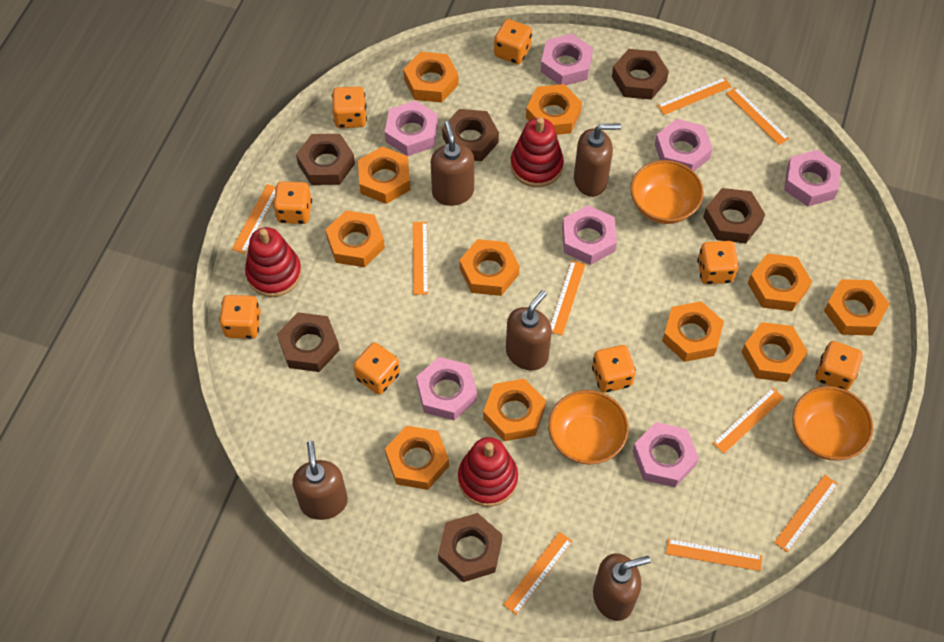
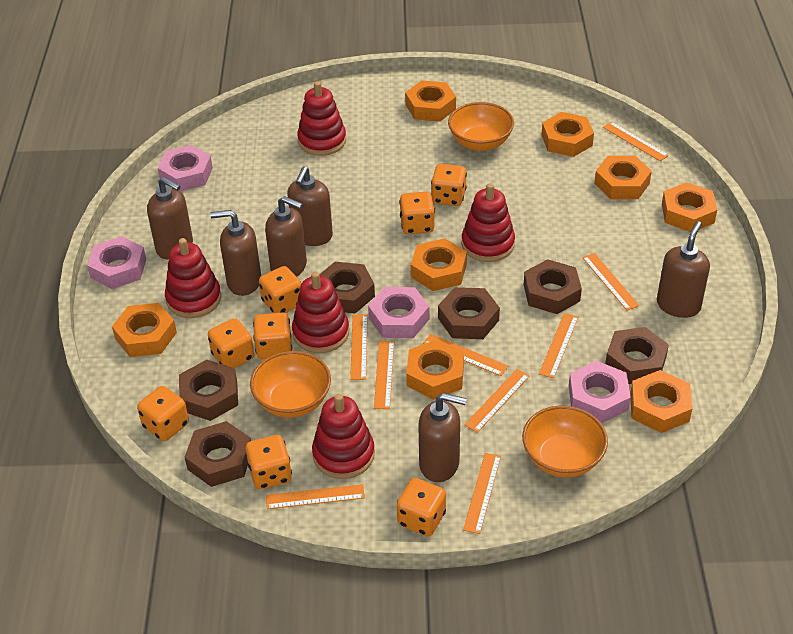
brown soap dispenser: 5 -> 6
orange nut: 11 -> 8
pink nut: 7 -> 4
red stacking toy: 3 -> 5

